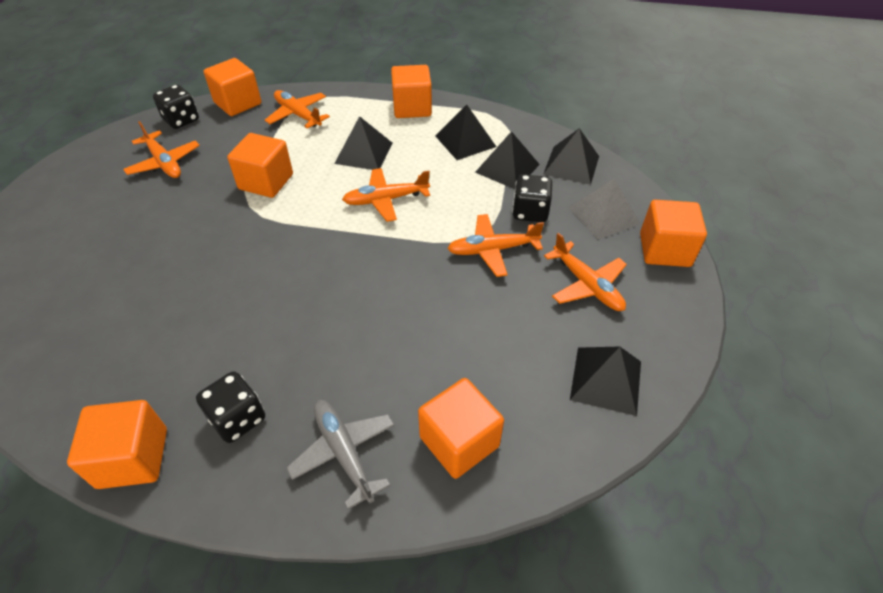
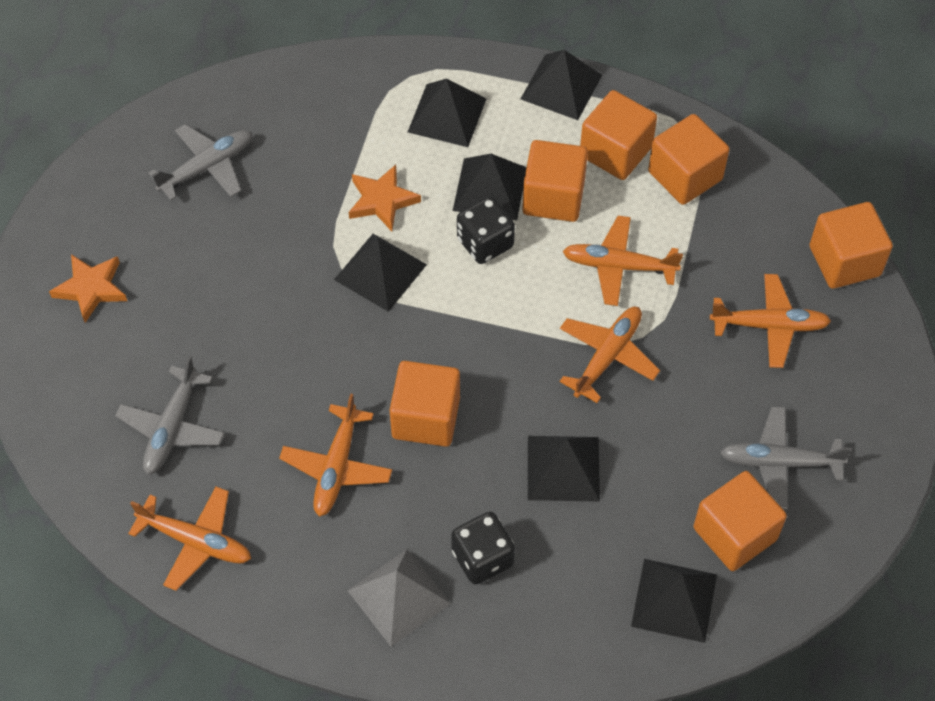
black dice: 3 -> 2
black pyramid: 5 -> 6
grey plane: 1 -> 3
orange star: 0 -> 2

